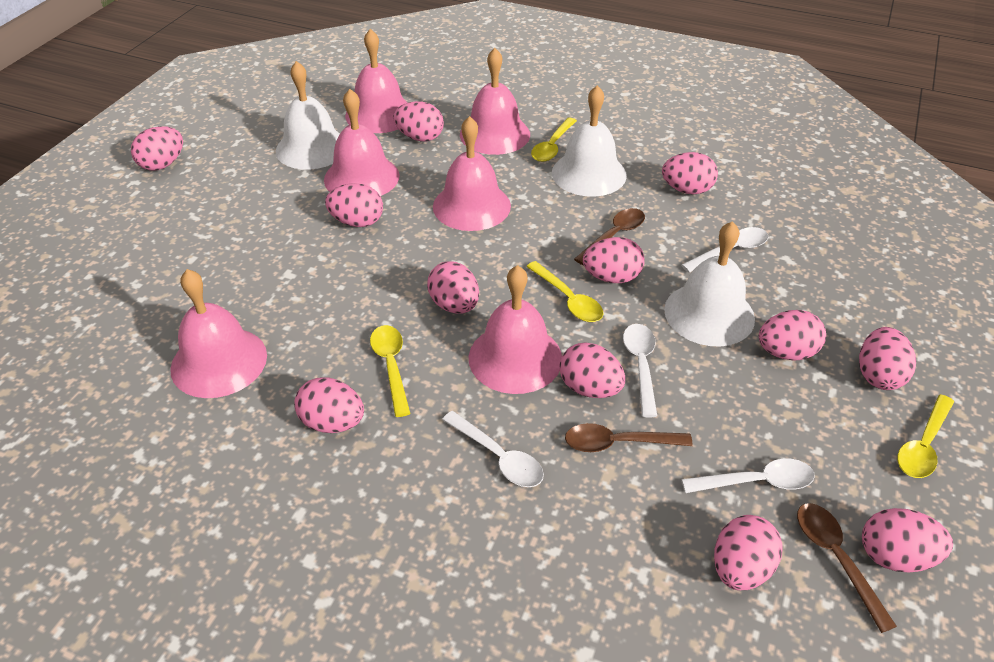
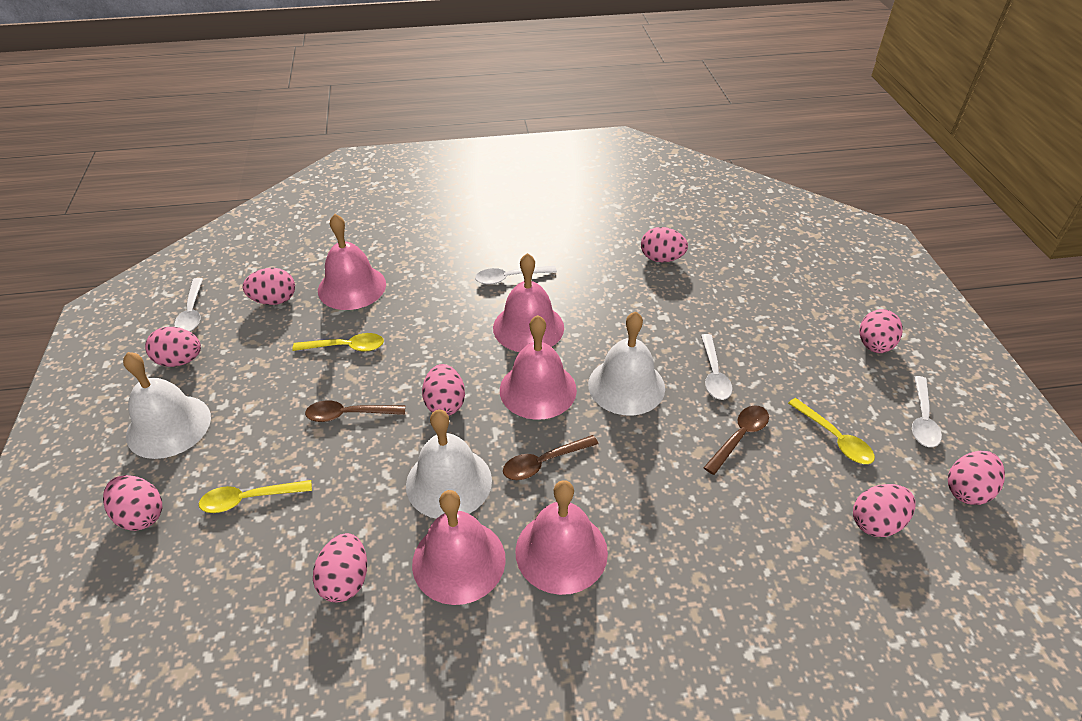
pink bell: 6 -> 5
pink egg: 12 -> 9
yellow spoon: 4 -> 3

